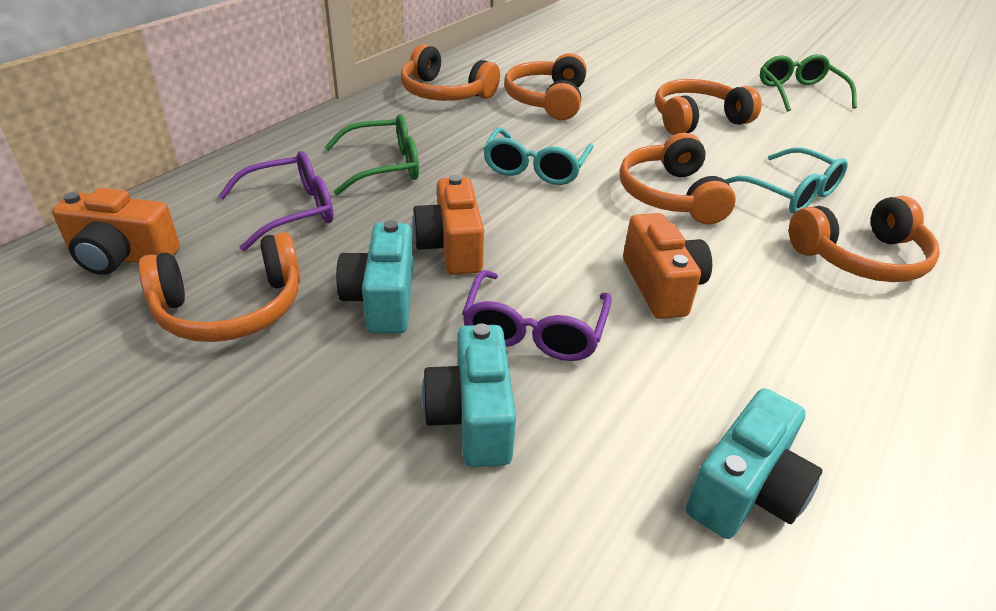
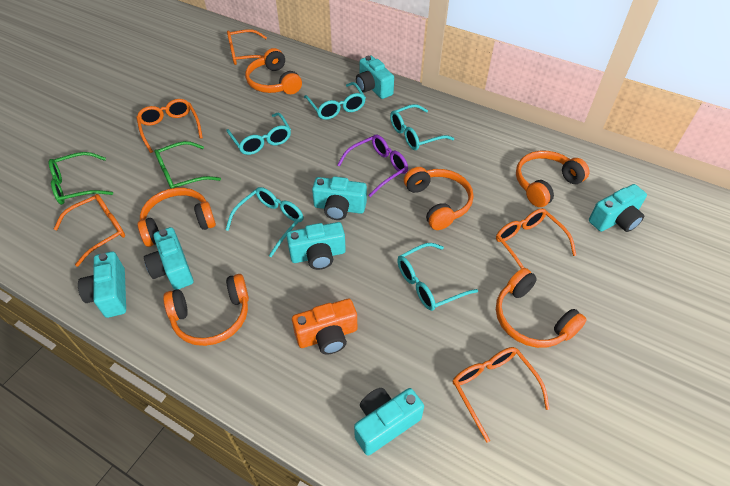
orange camera: 3 -> 1
orange glasses: 0 -> 5
purple glasses: 2 -> 1
turquoise camera: 3 -> 7
turquoise glasses: 2 -> 5

